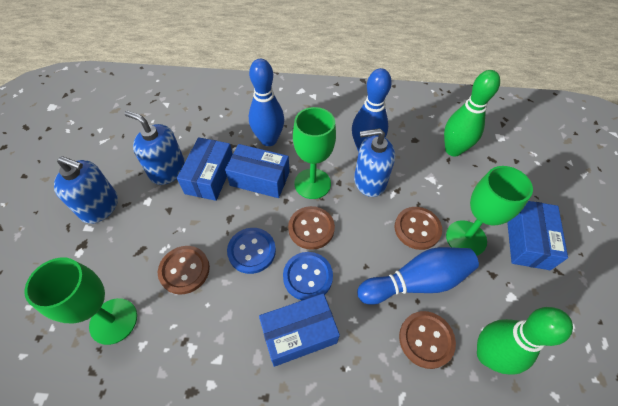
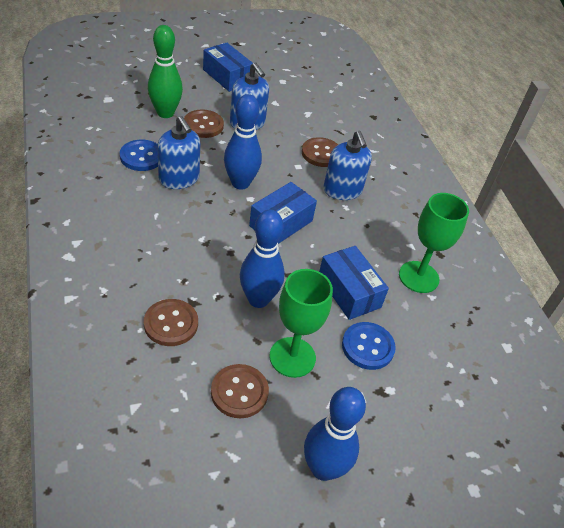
blue box: 4 -> 3
green bowling pin: 2 -> 1
green goblet: 3 -> 2

